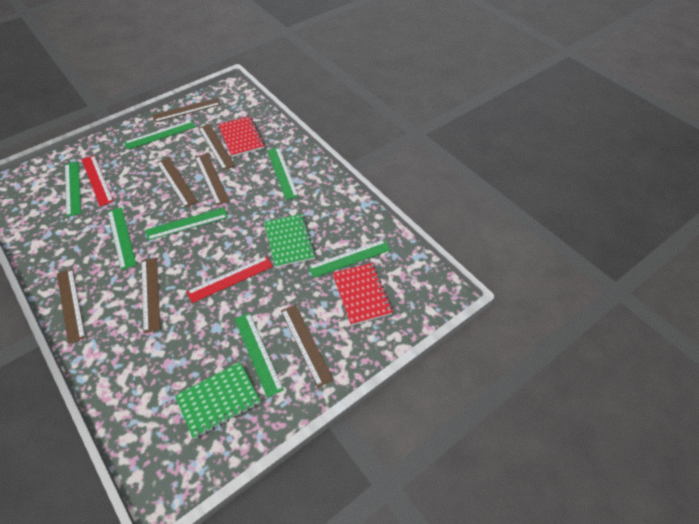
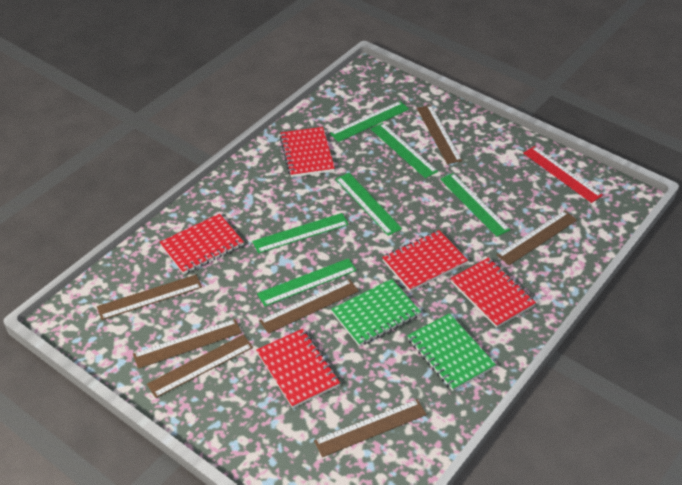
green ruler: 7 -> 6
red notebook: 2 -> 5
red ruler: 2 -> 1

